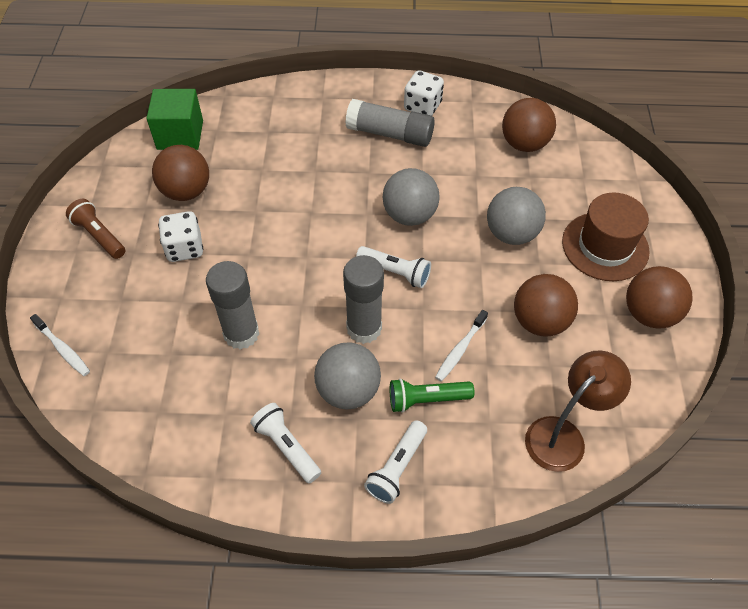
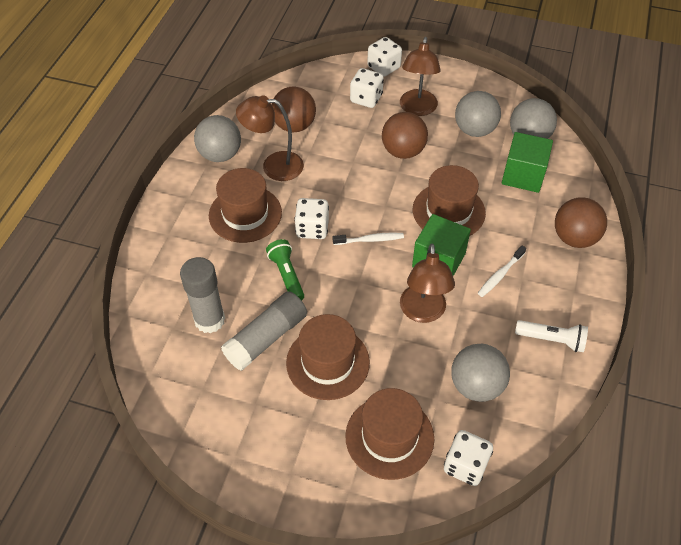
brown ball: 4 -> 3
brown flashlight: 1 -> 0
brown hat: 1 -> 4
brown lamp: 1 -> 3
green cube: 1 -> 2
grey ball: 3 -> 4
grey glue stick: 3 -> 2
white dice: 2 -> 4
white flashlight: 3 -> 1

